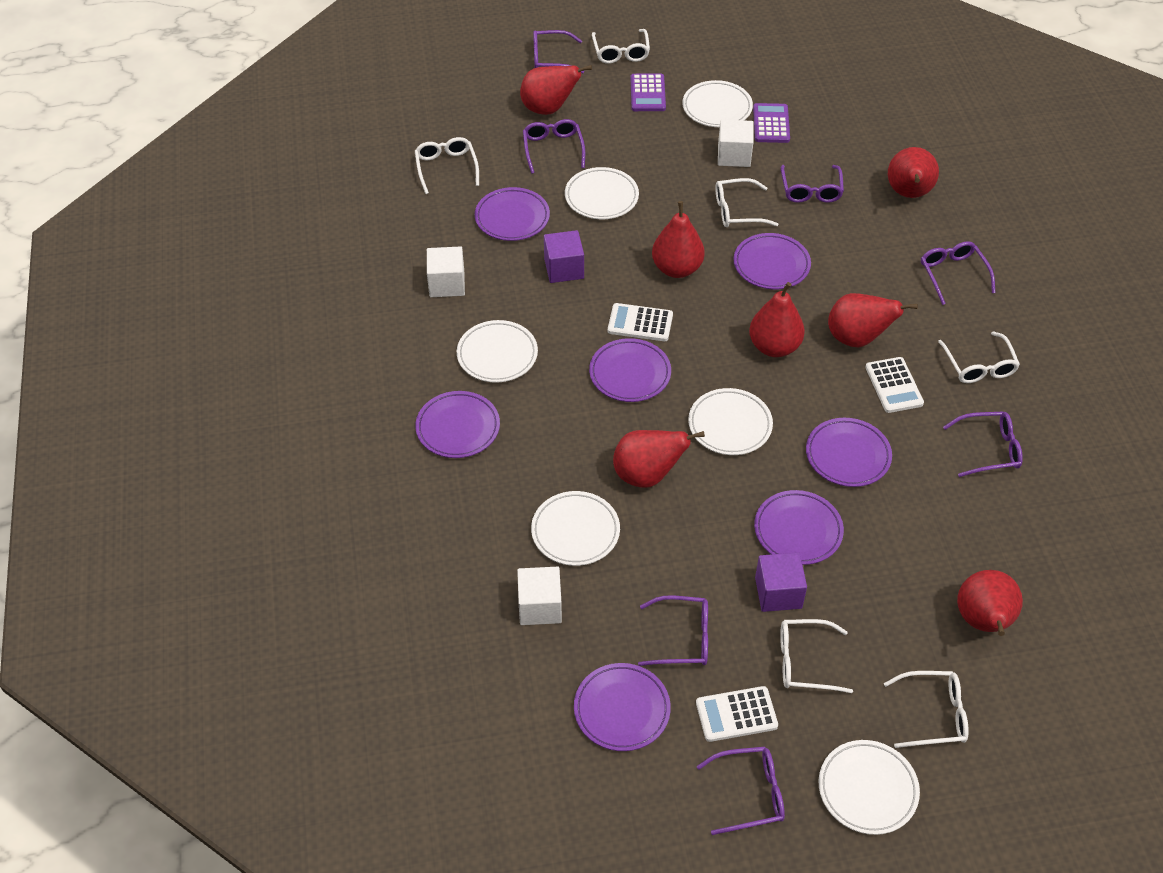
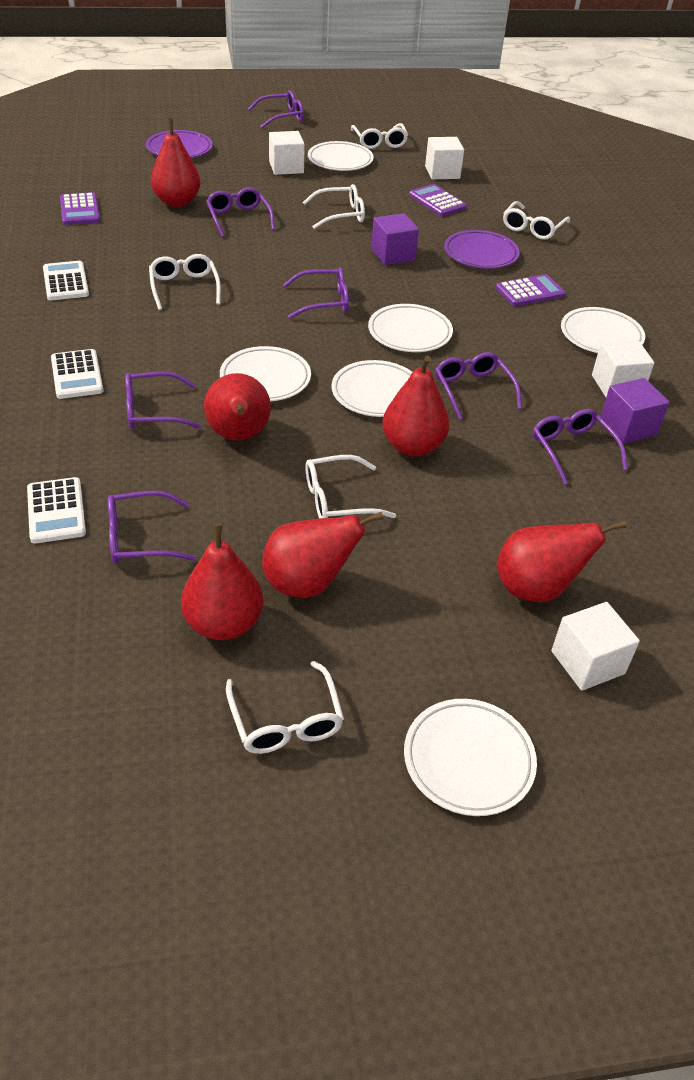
purple calculator: 2 -> 3
purple plate: 7 -> 2
red pear: 7 -> 6
white cube: 3 -> 4

